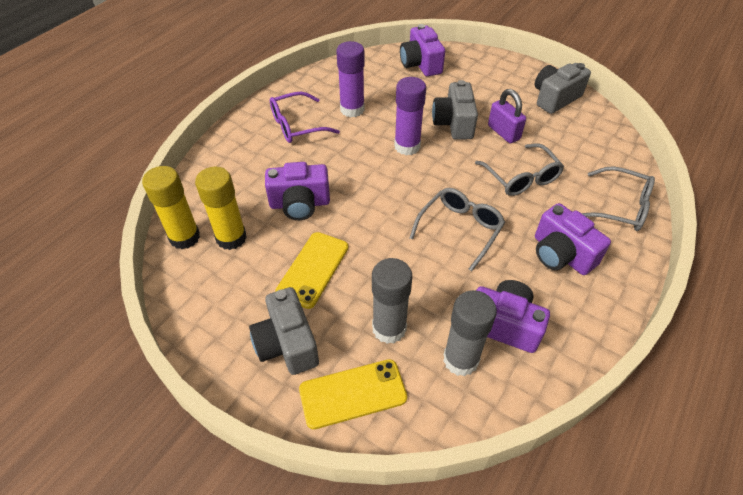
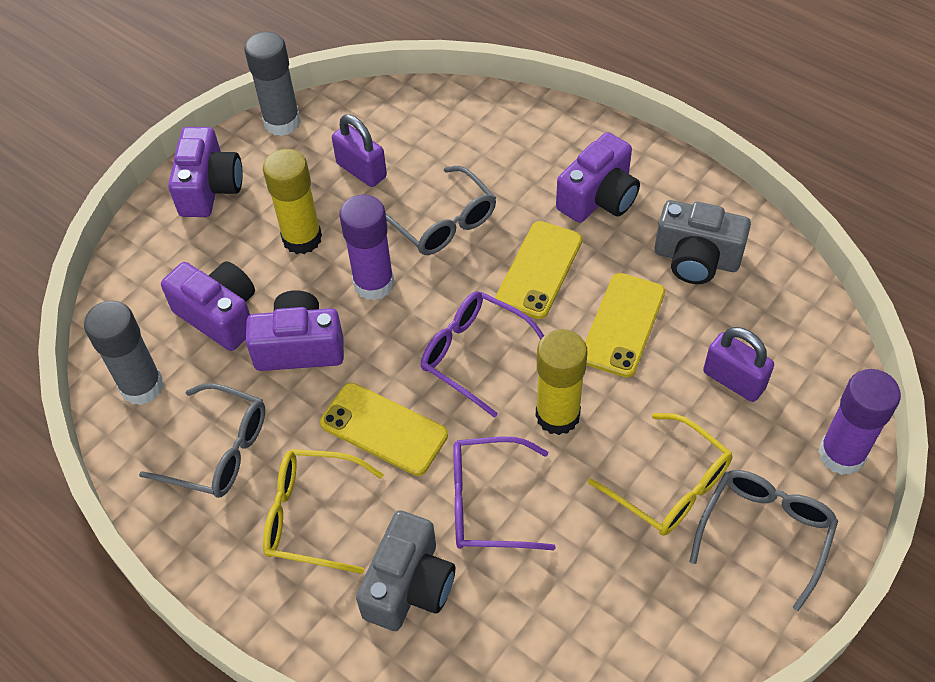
grey camera: 3 -> 2
purple glasses: 1 -> 2
purple padlock: 1 -> 2
yellow glasses: 0 -> 2
yellow phone: 2 -> 3

